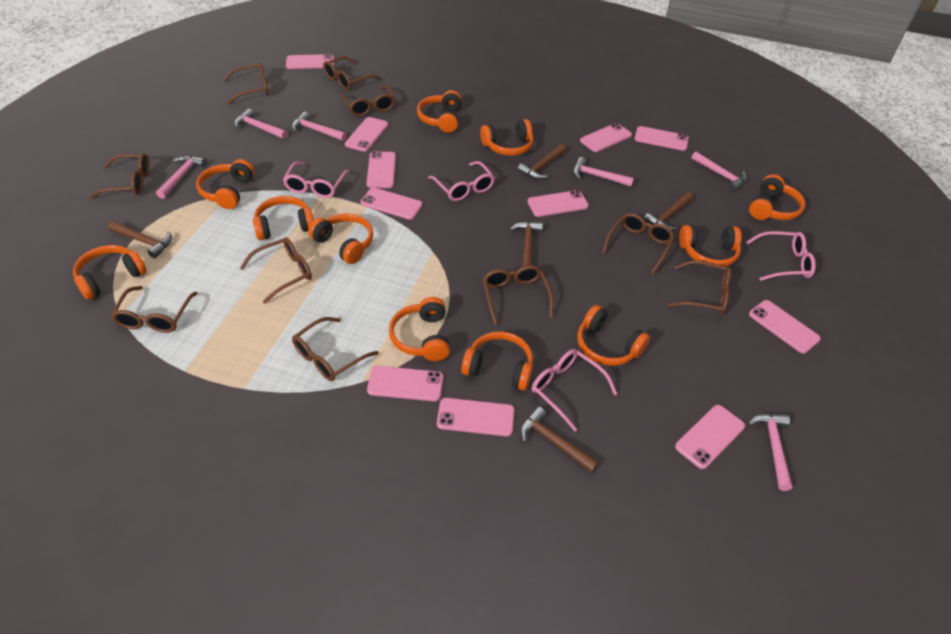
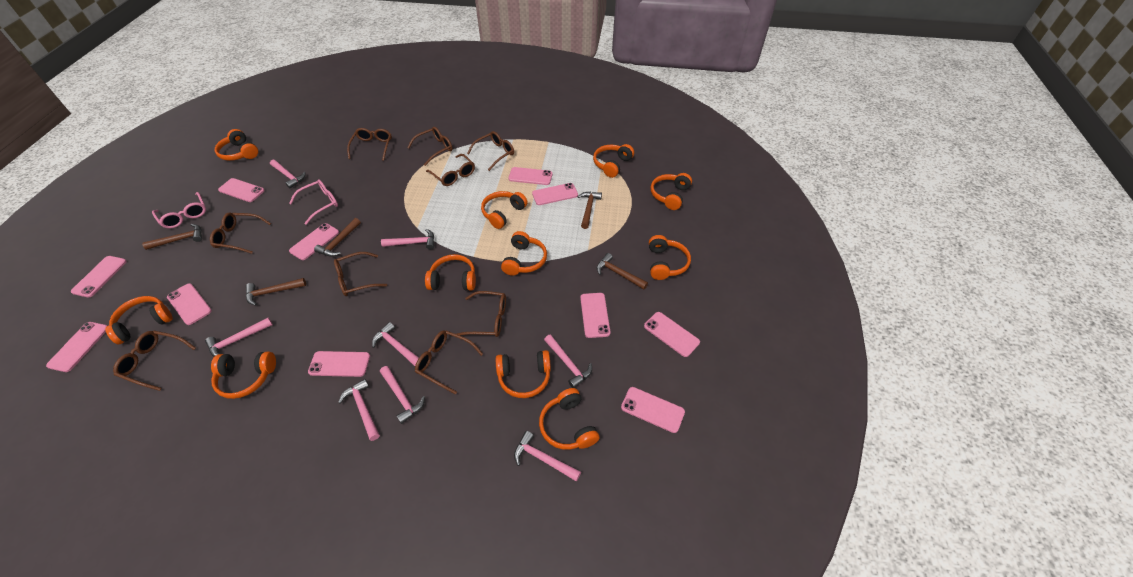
brown glasses: 10 -> 9
pink glasses: 4 -> 2
pink hammer: 6 -> 8

